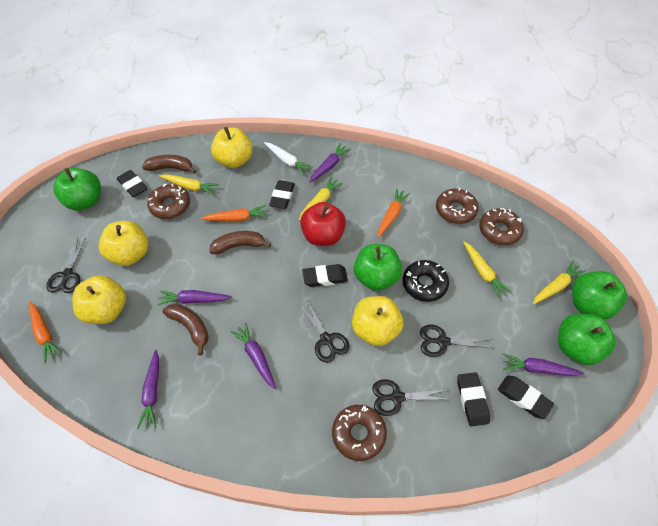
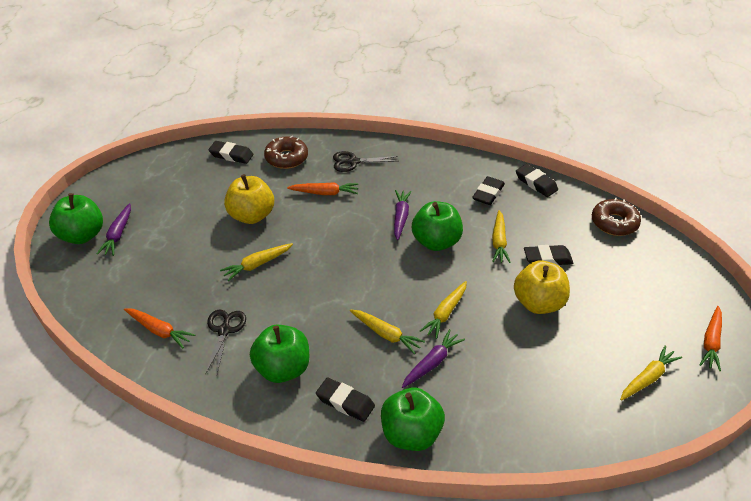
black donut: 1 -> 0
black scissors: 4 -> 2
brown banana: 3 -> 0
brown donut: 4 -> 2
purple carrot: 5 -> 3
red apple: 1 -> 0
white carrot: 1 -> 0
yellow apple: 4 -> 2
yellow carrot: 4 -> 5

